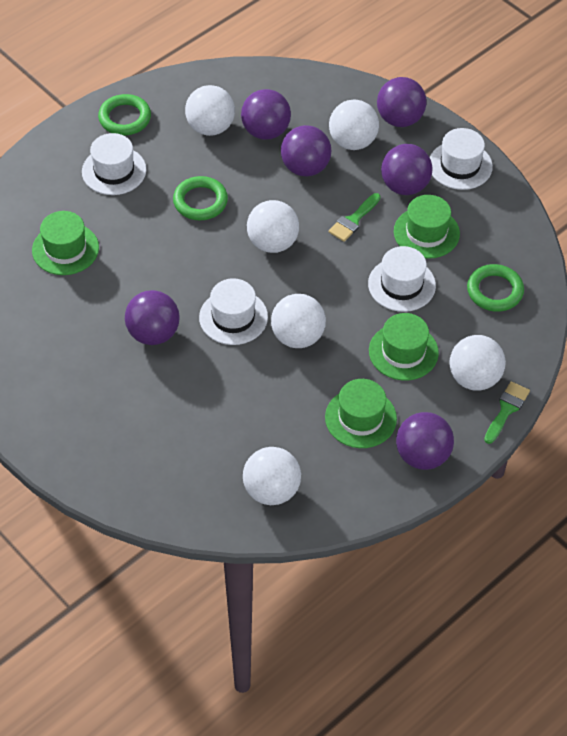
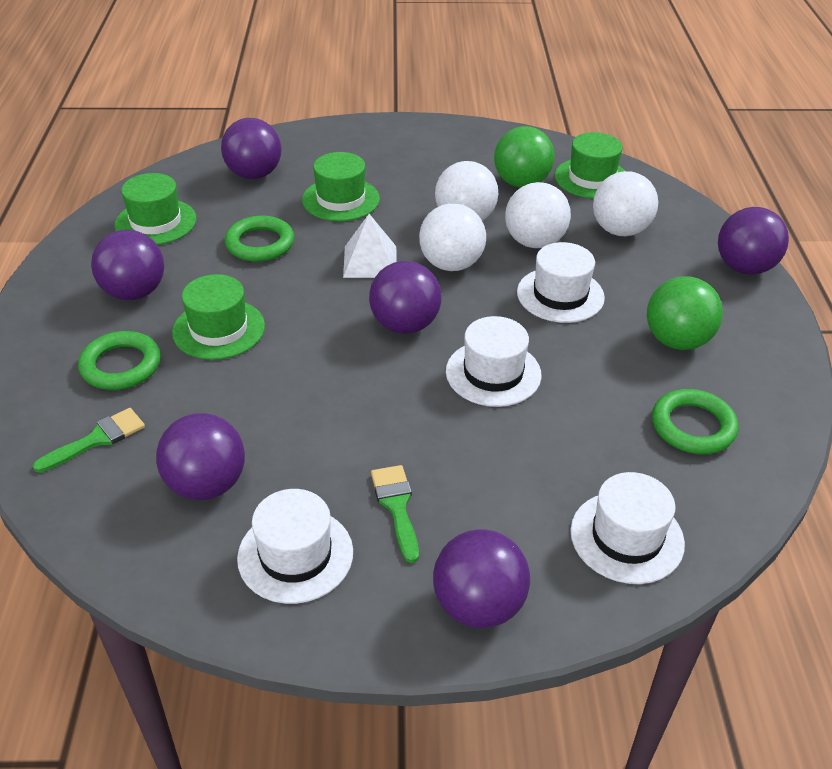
green ball: 0 -> 2
white ball: 6 -> 4
white pyramid: 0 -> 1

